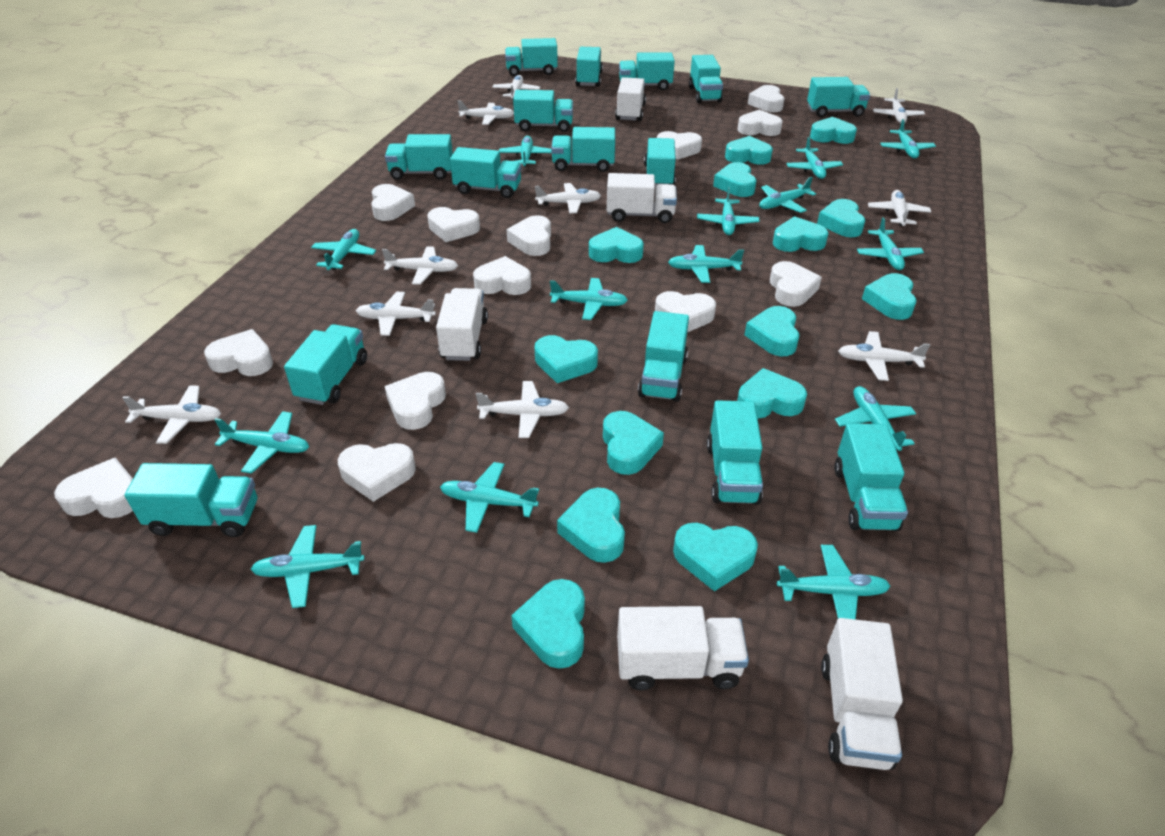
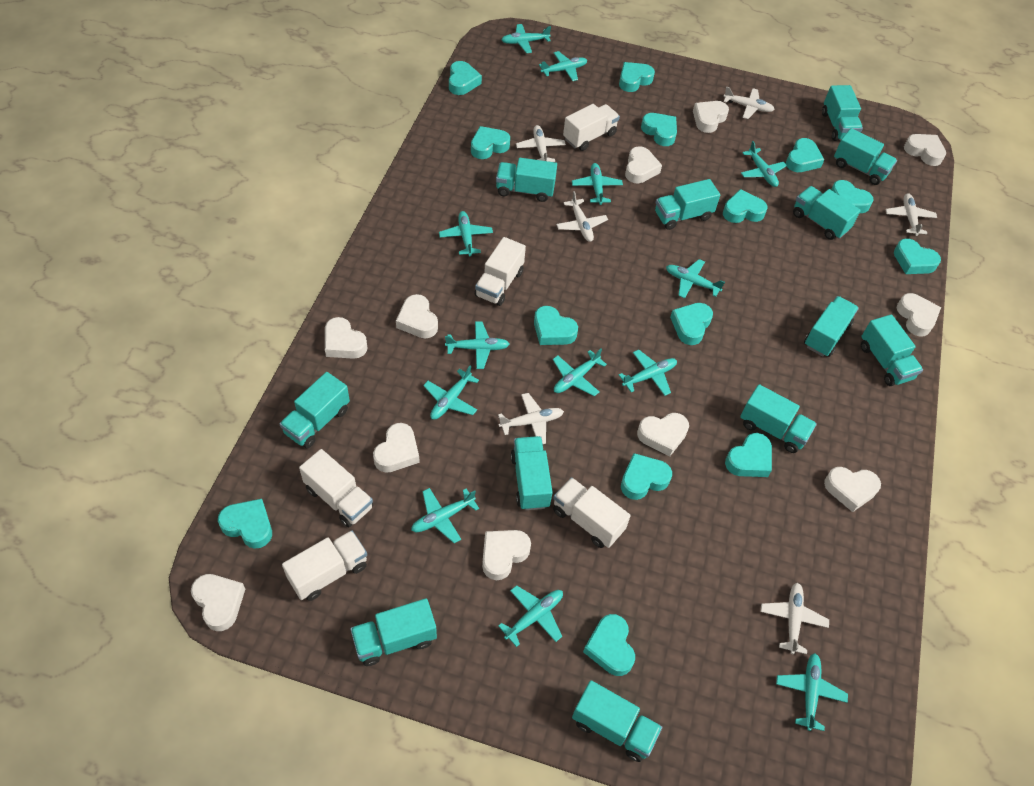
turquoise plane: 14 -> 13
turquoise truck: 15 -> 12
white heart: 13 -> 11
white plane: 10 -> 6

